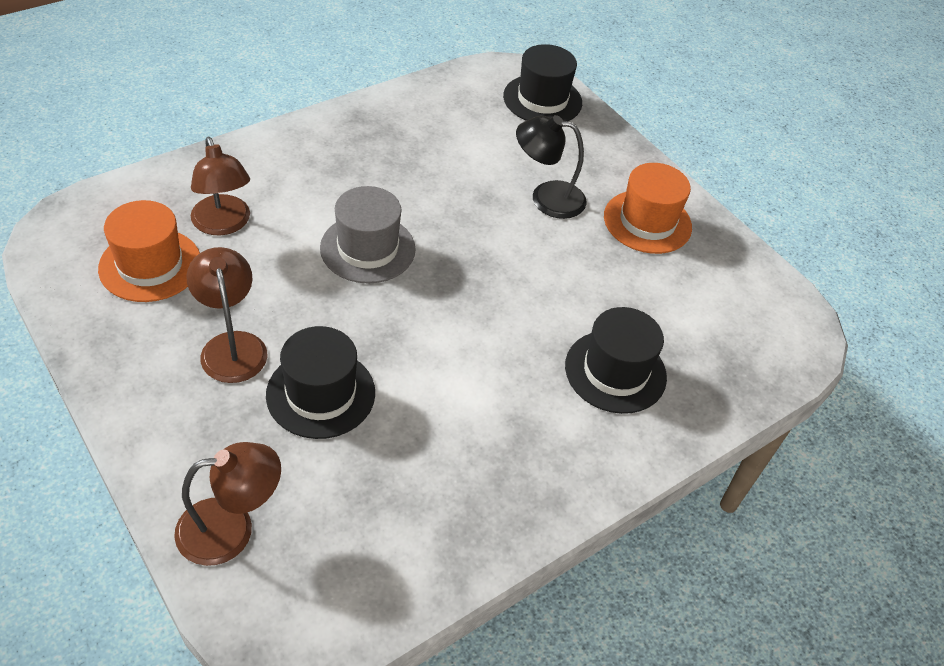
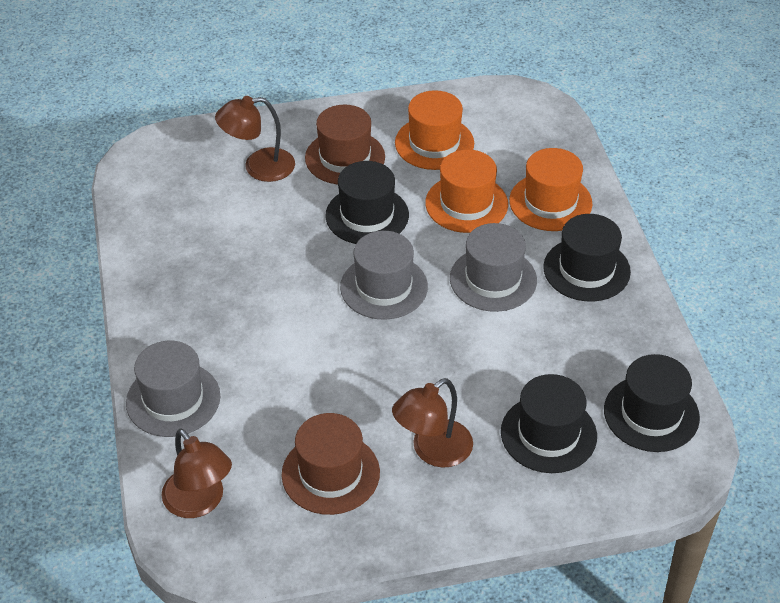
black hat: 3 -> 4
black lamp: 1 -> 0
brown hat: 0 -> 2
grey hat: 1 -> 3
orange hat: 2 -> 3

